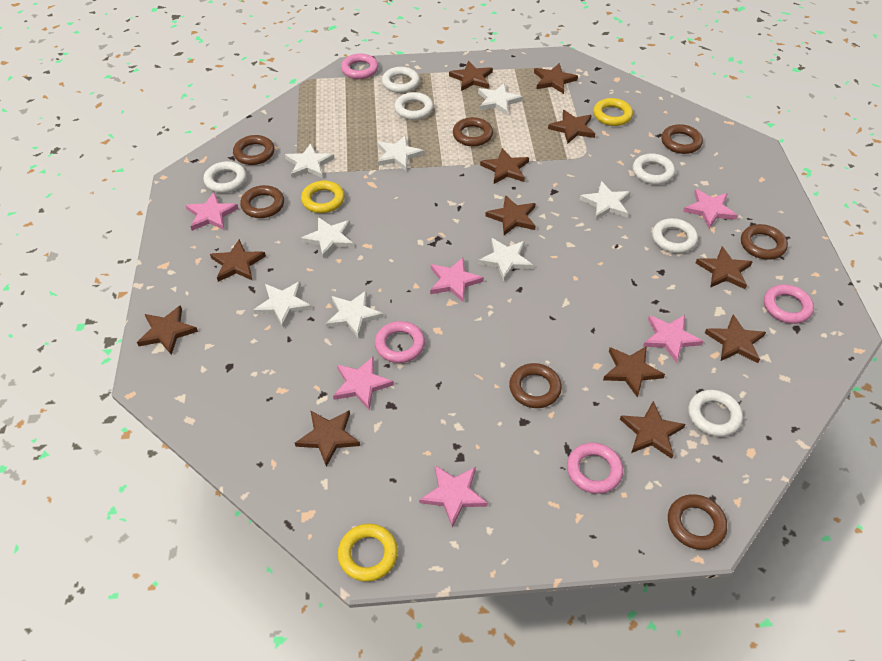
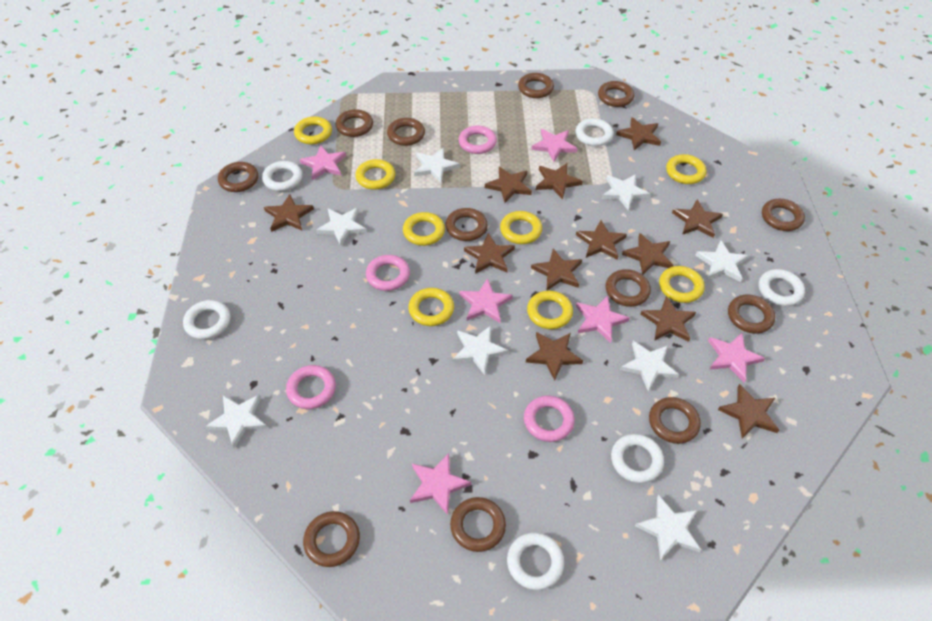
brown ring: 7 -> 12
yellow ring: 3 -> 8

